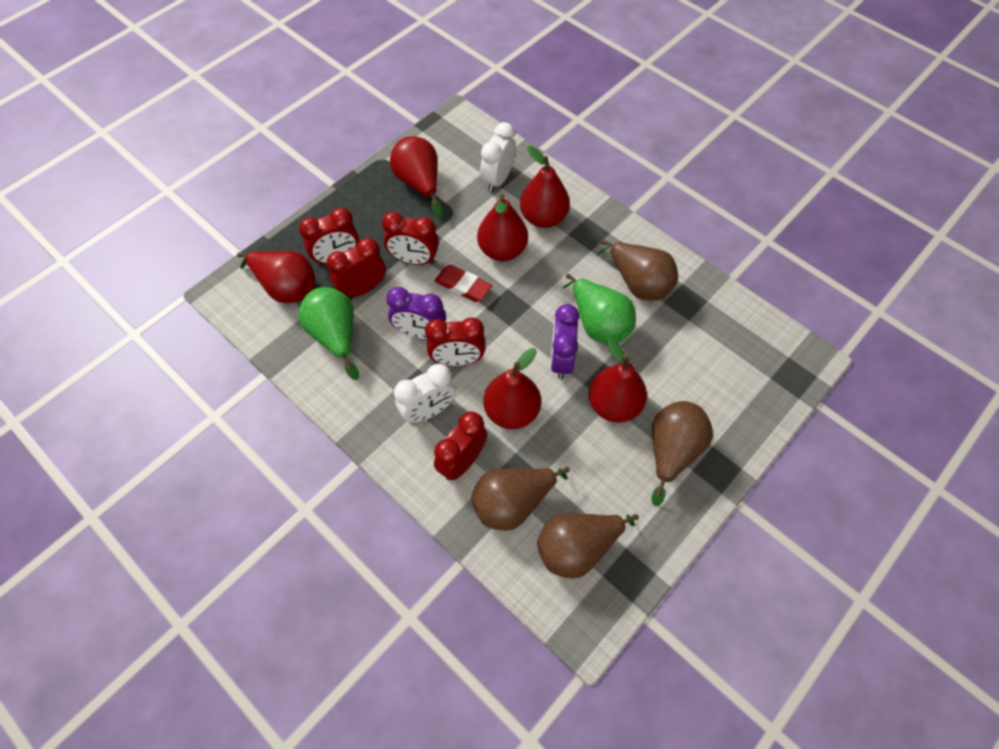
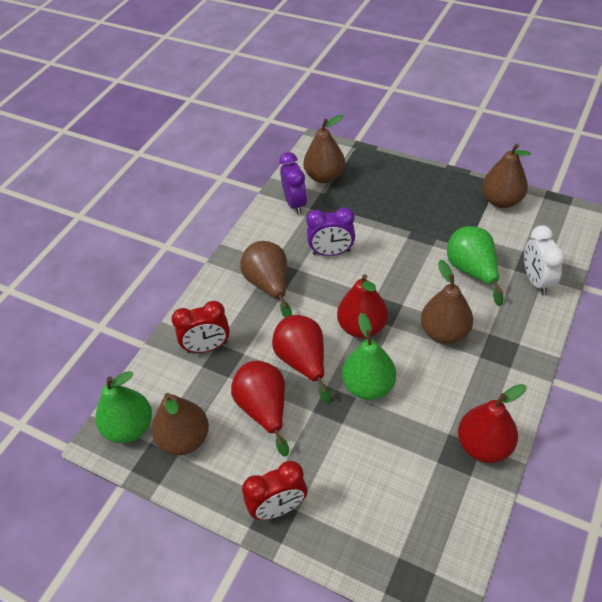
brown pear: 4 -> 5
green pear: 2 -> 3
red clock: 5 -> 2
red eraser: 1 -> 0
red pear: 6 -> 4
white clock: 2 -> 1

